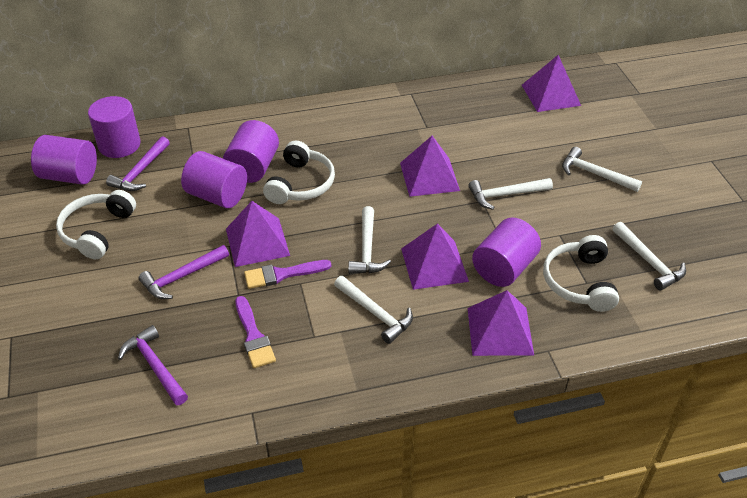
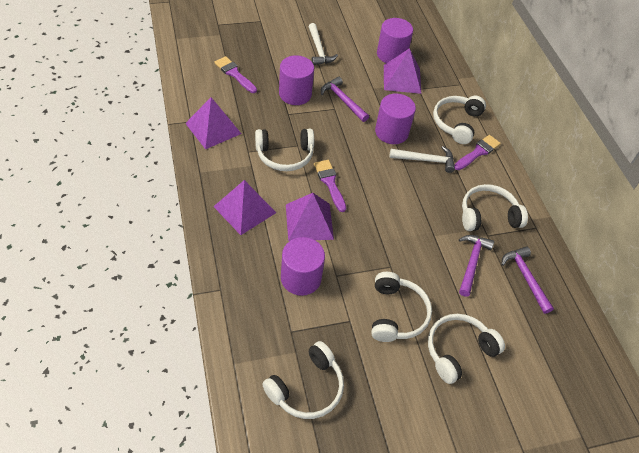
purple brush: 2 -> 3
purple cylinder: 5 -> 4
purple pyramid: 5 -> 4
white hammer: 5 -> 2
white headphones: 3 -> 6

